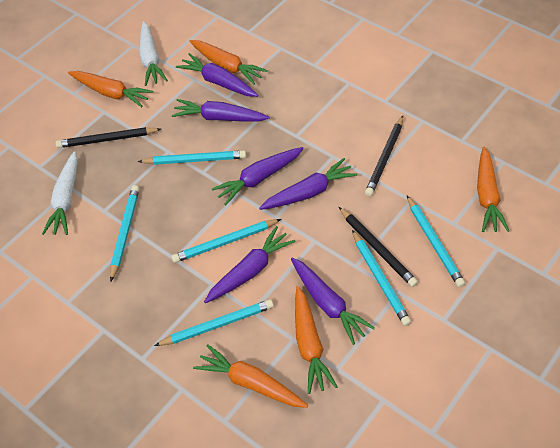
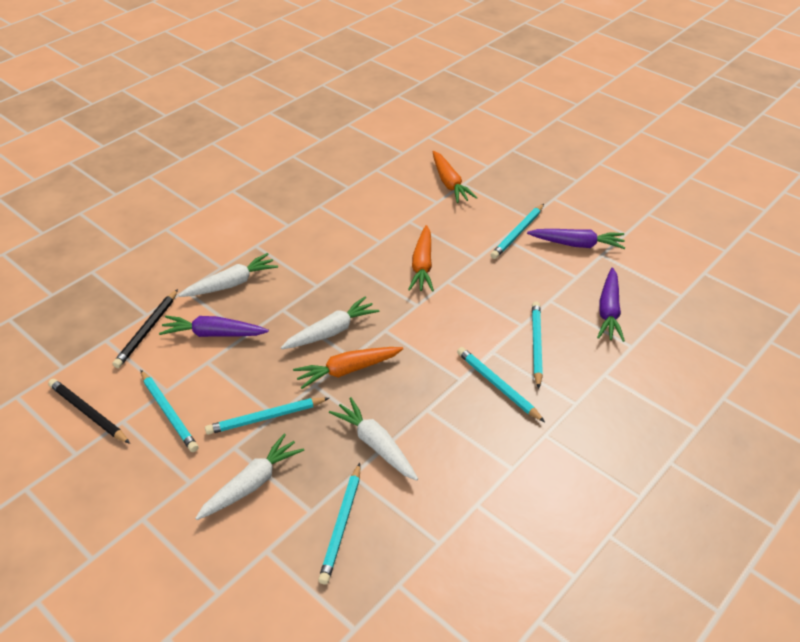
black pencil: 3 -> 2
orange carrot: 5 -> 3
purple carrot: 6 -> 3
white carrot: 2 -> 4

